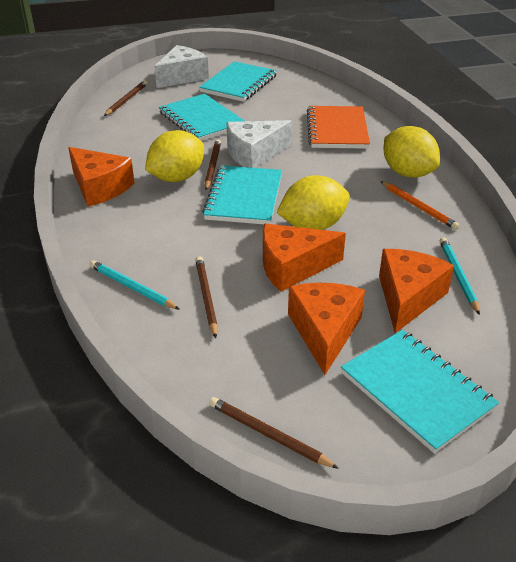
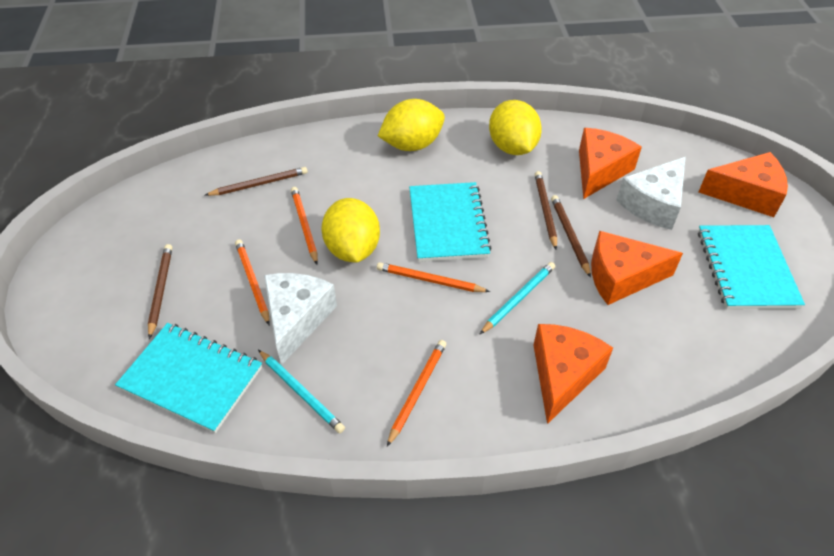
orange notebook: 1 -> 0
orange pencil: 1 -> 4
turquoise notebook: 4 -> 3

